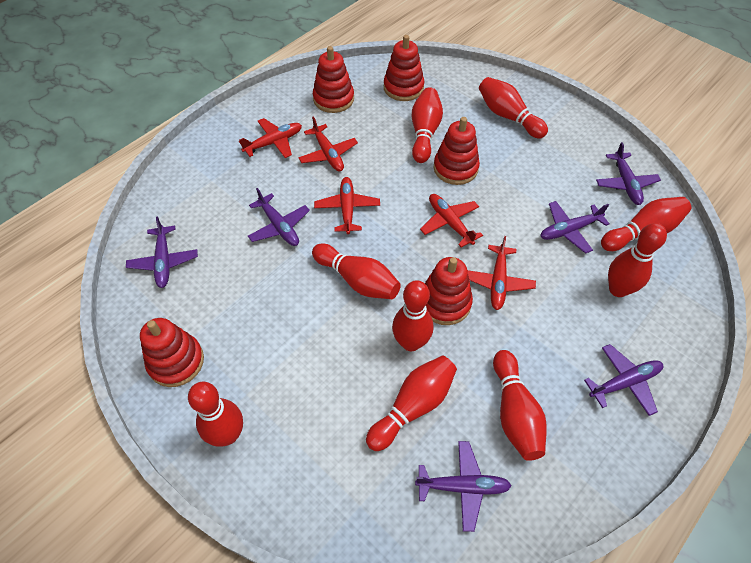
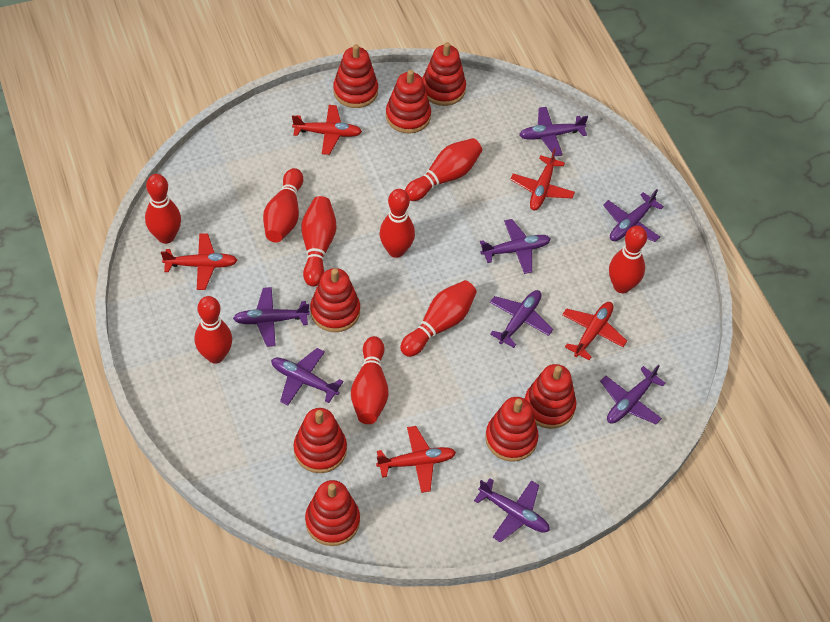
purple plane: 6 -> 8
red stacking toy: 5 -> 8

